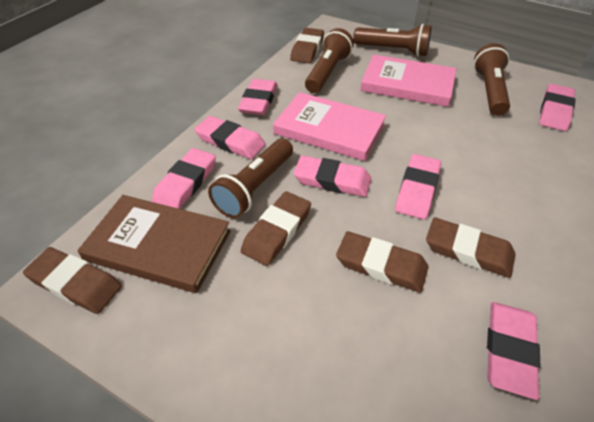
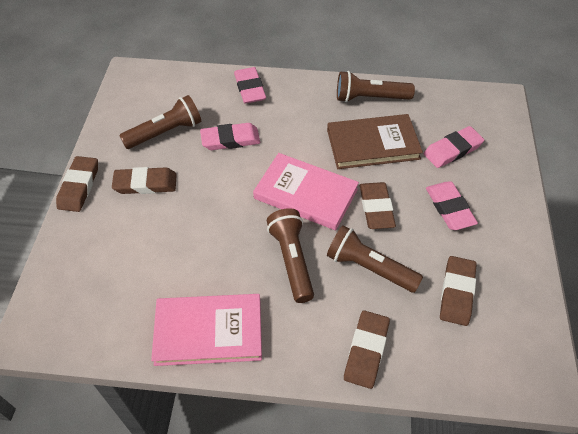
pink eraser: 7 -> 4

